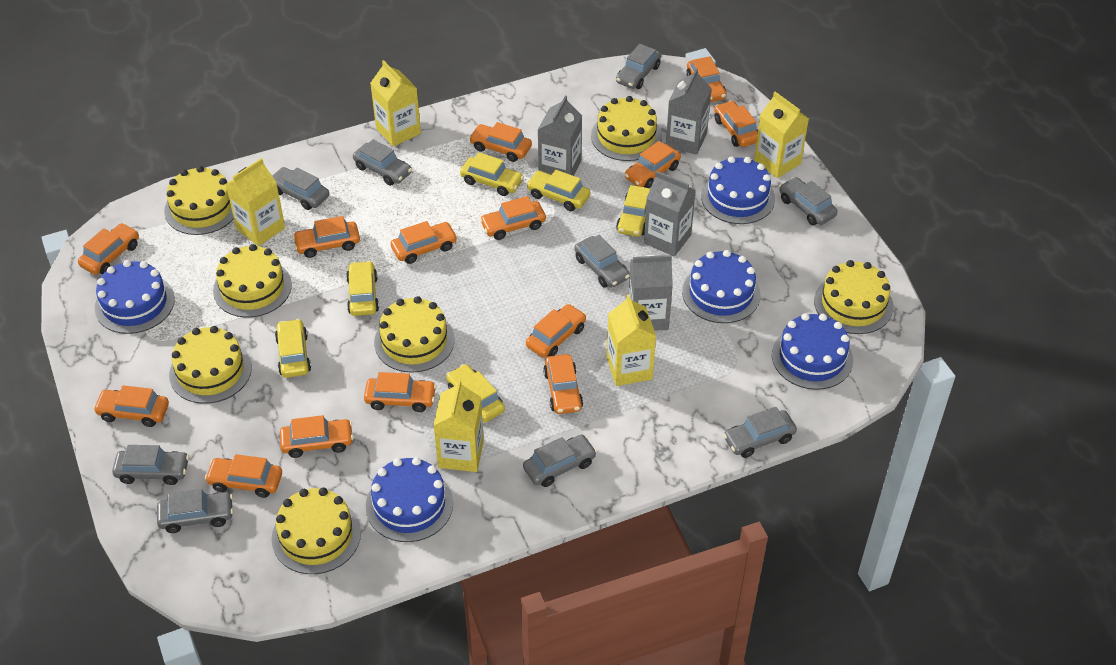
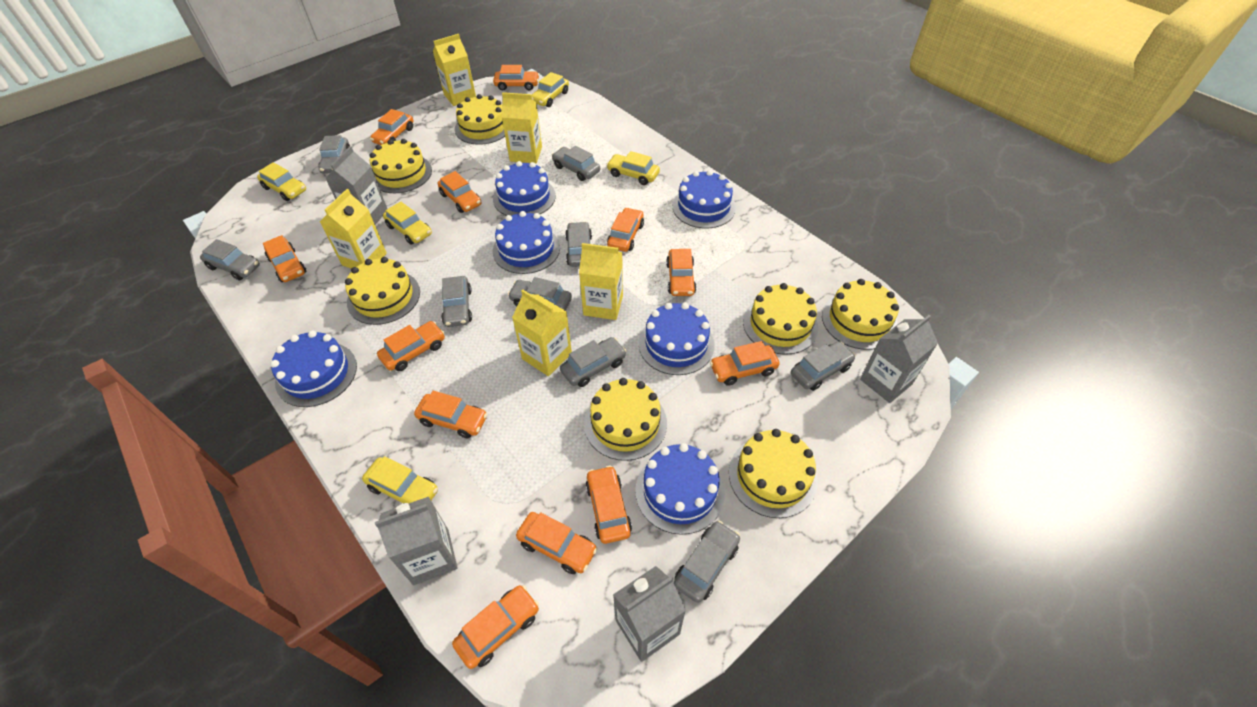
blue cake: 5 -> 6
orange car: 14 -> 12
yellow car: 6 -> 5

